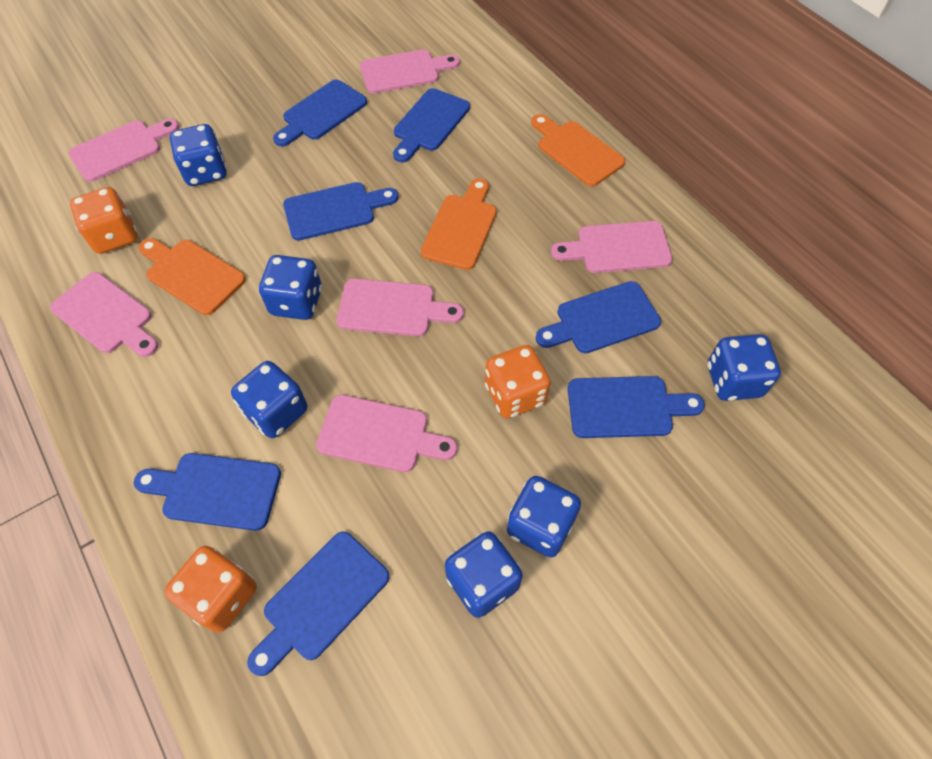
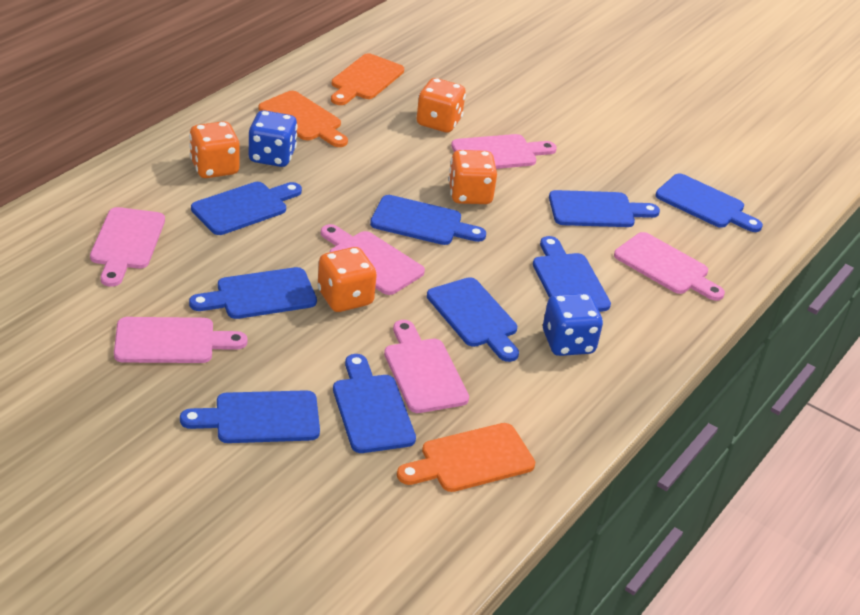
blue cutting board: 7 -> 9
blue dice: 6 -> 2
orange dice: 3 -> 4

